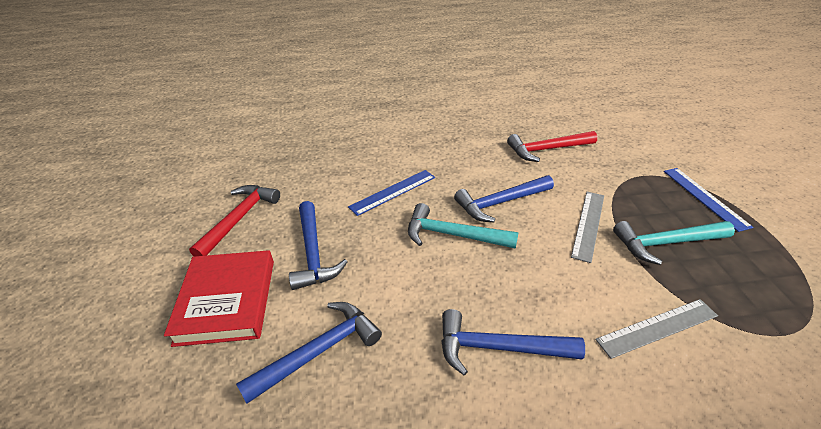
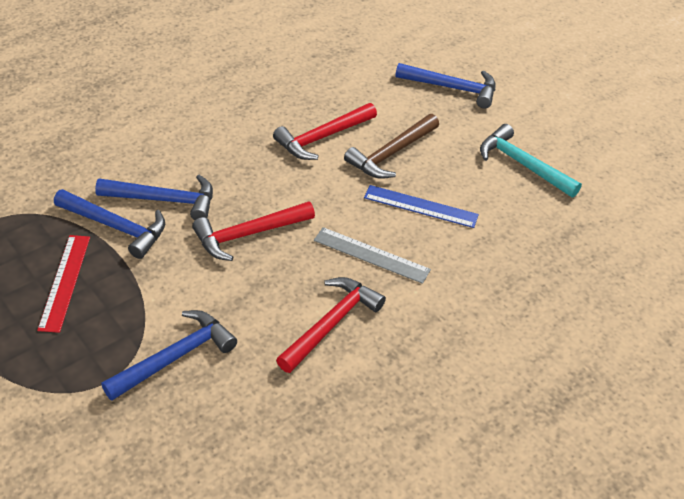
blue ruler: 2 -> 1
brown hammer: 0 -> 1
grey ruler: 2 -> 1
red book: 1 -> 0
red hammer: 2 -> 3
red ruler: 0 -> 1
turquoise hammer: 2 -> 1

